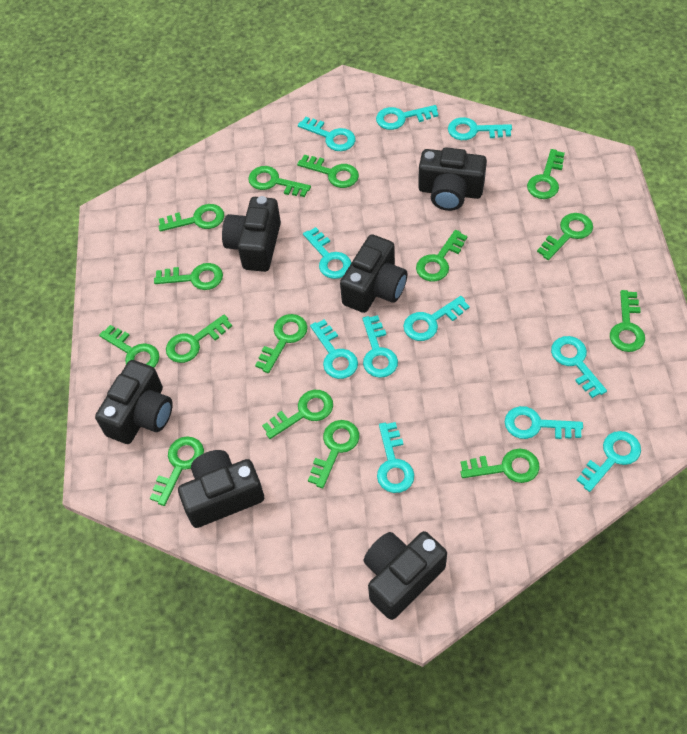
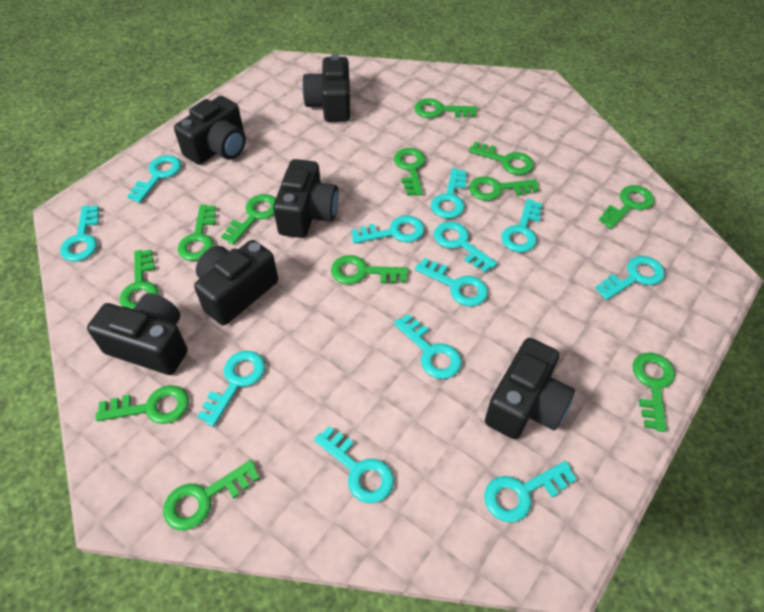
green key: 15 -> 12
turquoise key: 11 -> 12

